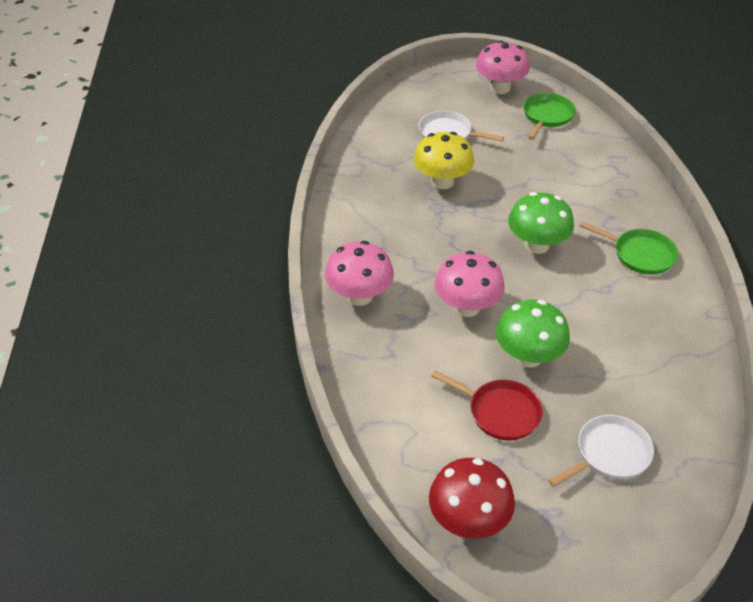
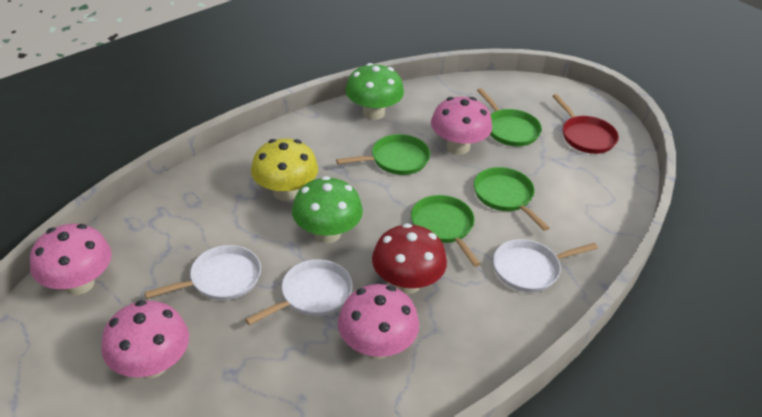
green pan: 2 -> 4
pink mushroom: 3 -> 4
white pan: 2 -> 3

